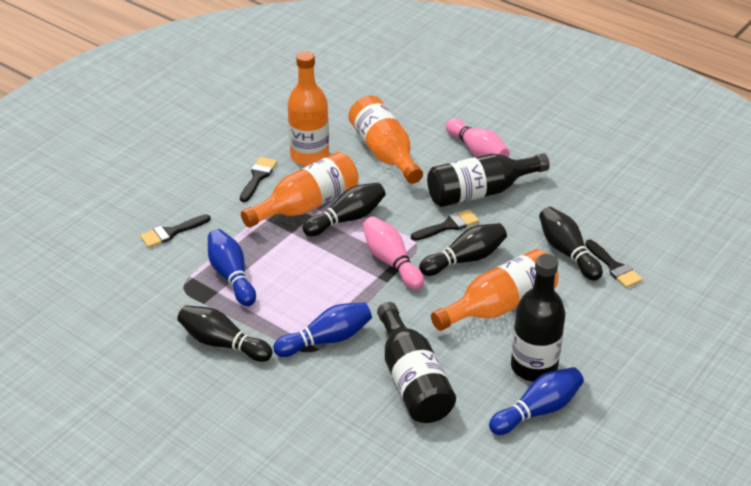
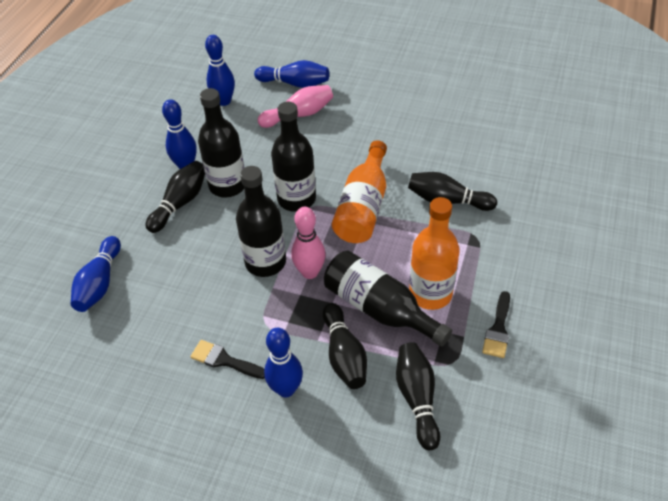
black bottle: 3 -> 4
black brush: 4 -> 2
blue bowling pin: 3 -> 5
orange bottle: 4 -> 2

